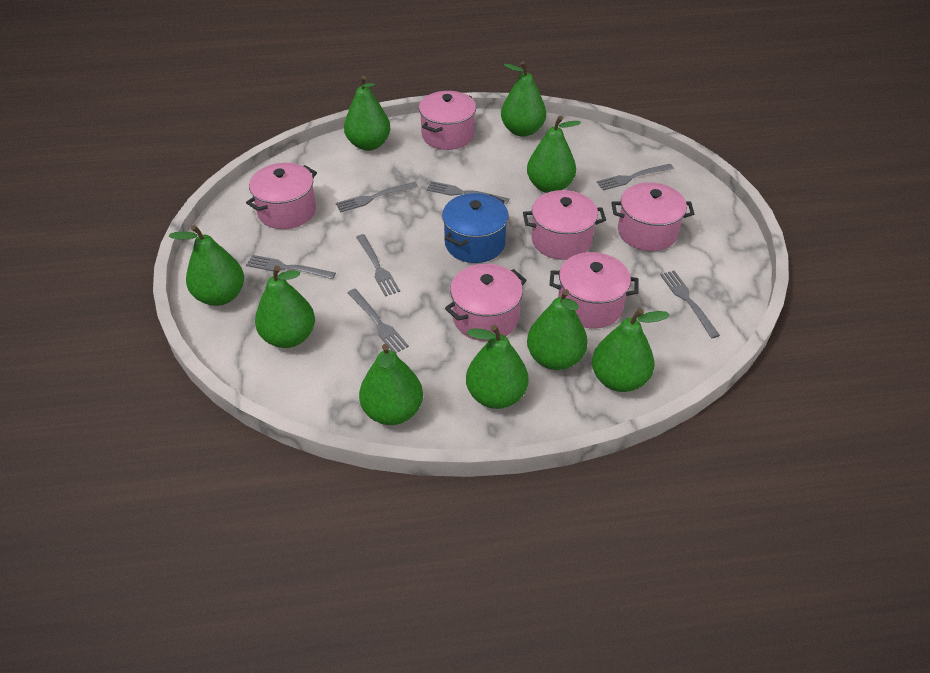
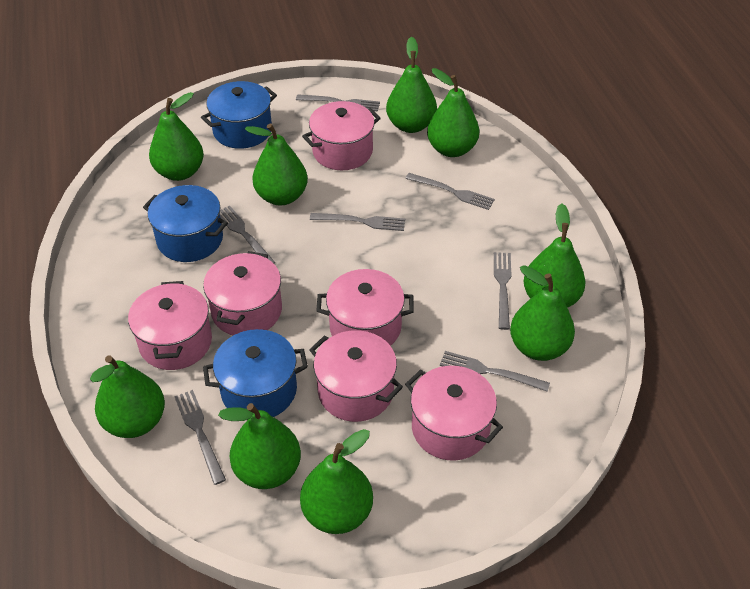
blue pot: 1 -> 3

